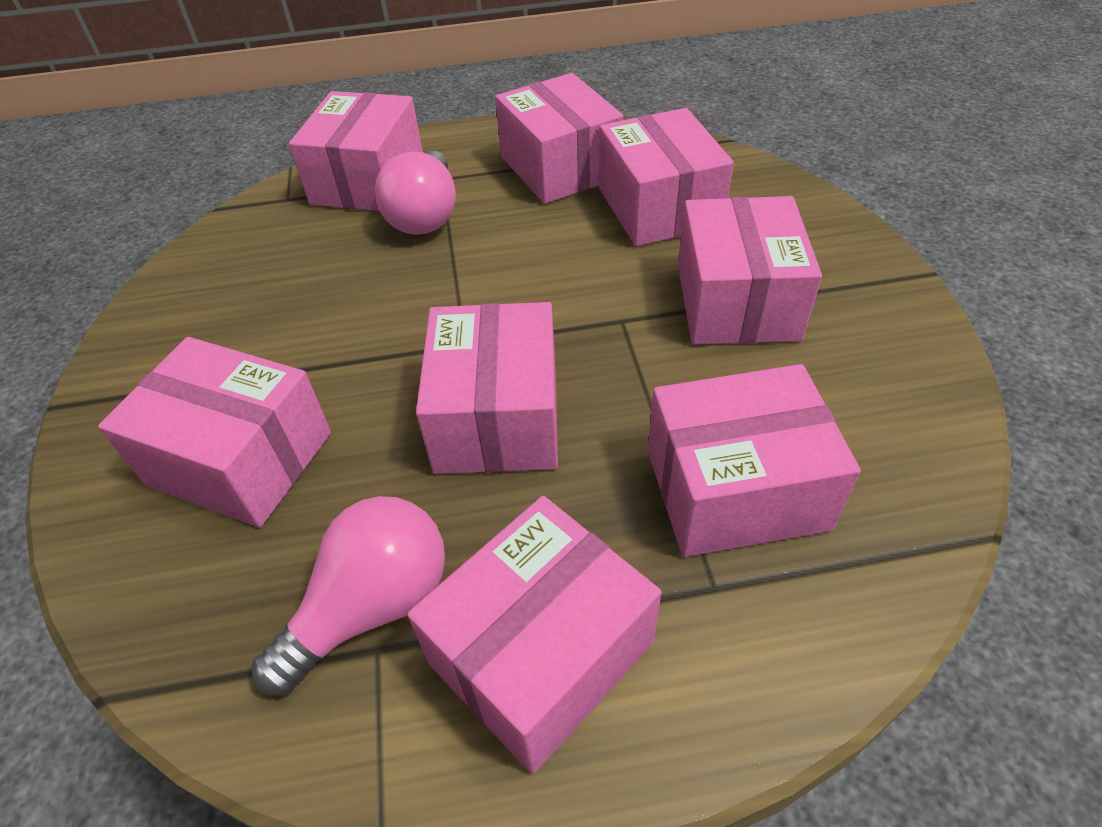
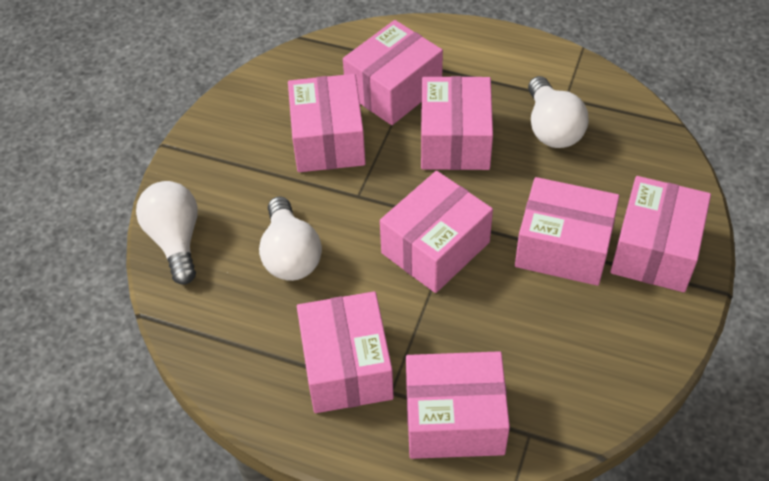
pink light bulb: 2 -> 0
white light bulb: 0 -> 3

